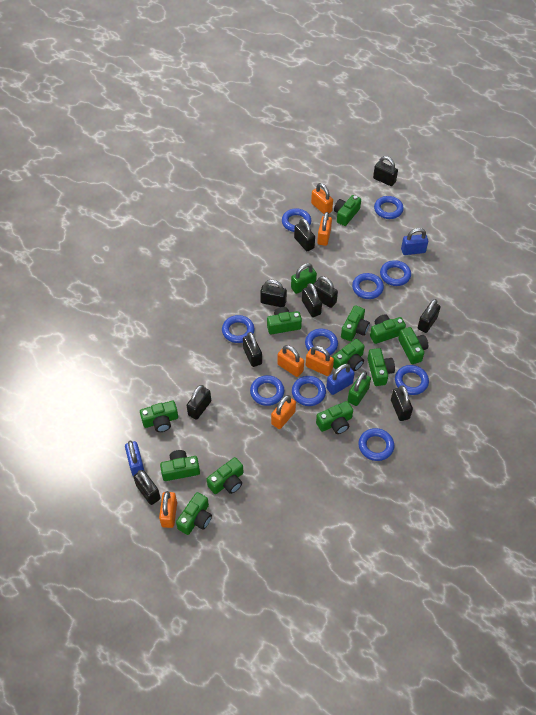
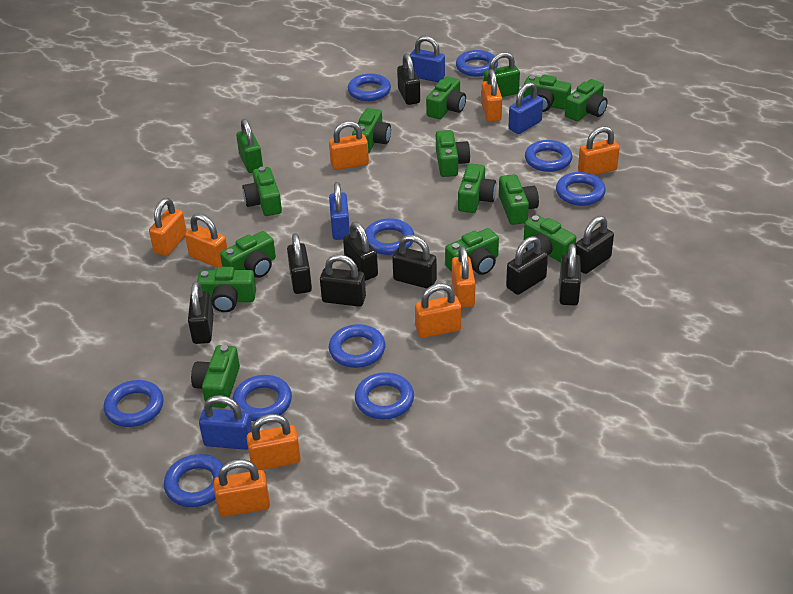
black padlock: 10 -> 9
blue padlock: 3 -> 4
green camera: 12 -> 13
orange padlock: 6 -> 9

